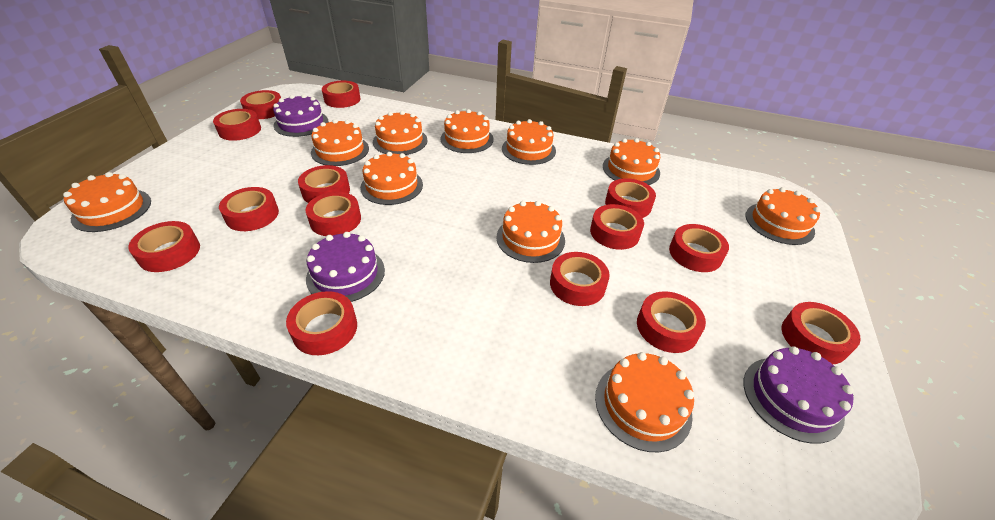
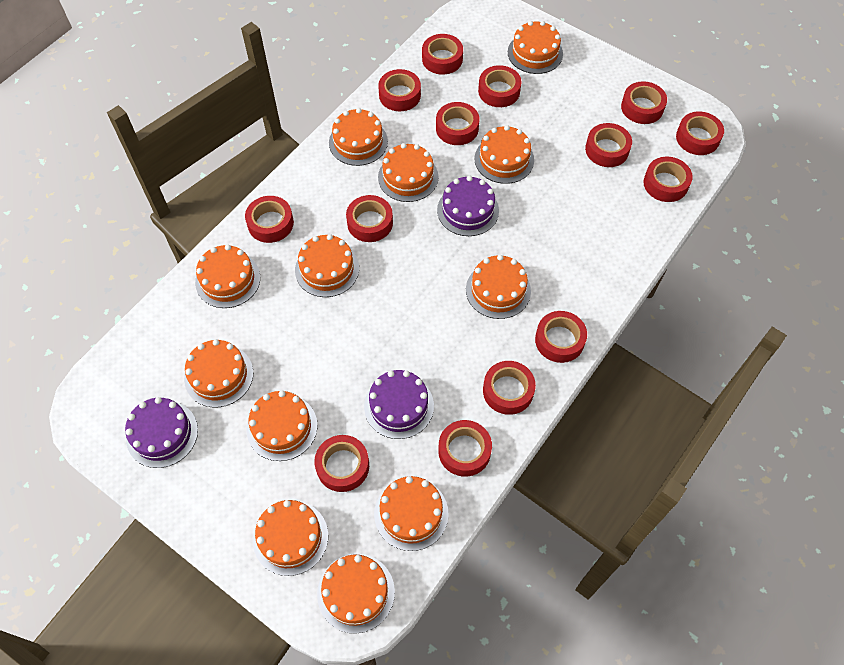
orange cake: 10 -> 12

